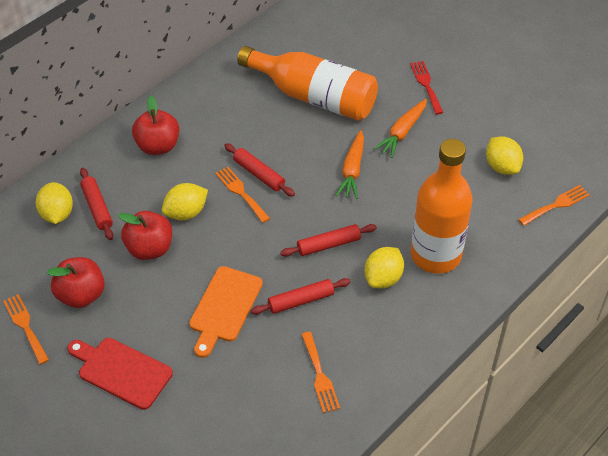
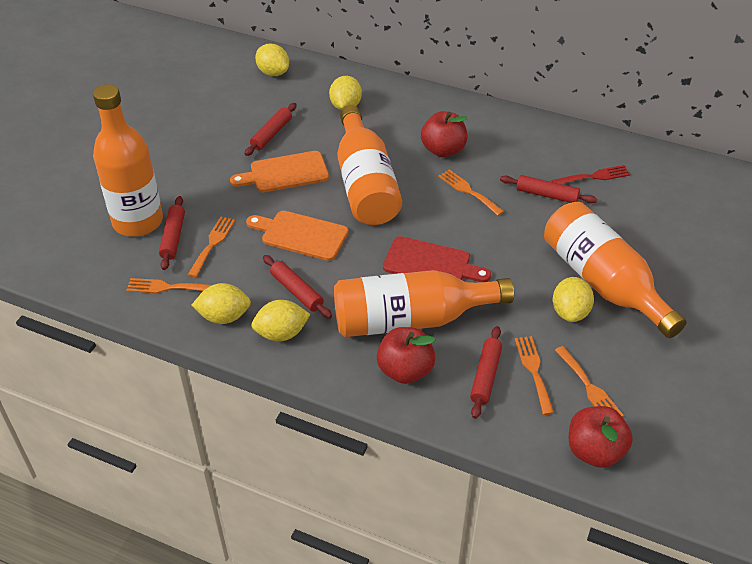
orange bottle: 2 -> 4
orange carrot: 2 -> 0
orange cutting board: 1 -> 2
orange fork: 4 -> 5
red rolling pin: 4 -> 5
yellow lemon: 4 -> 5

